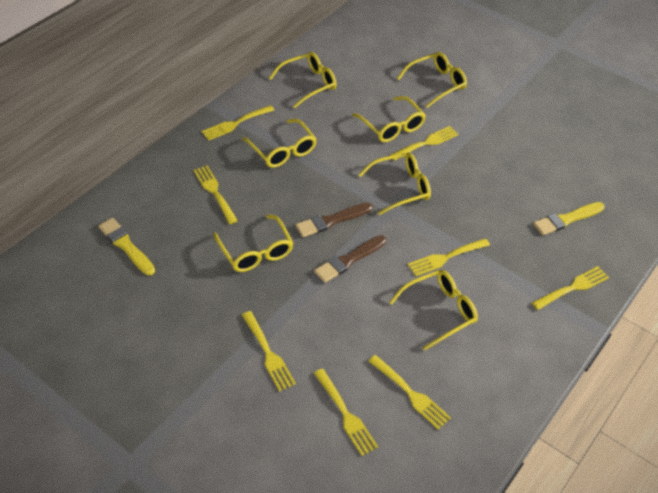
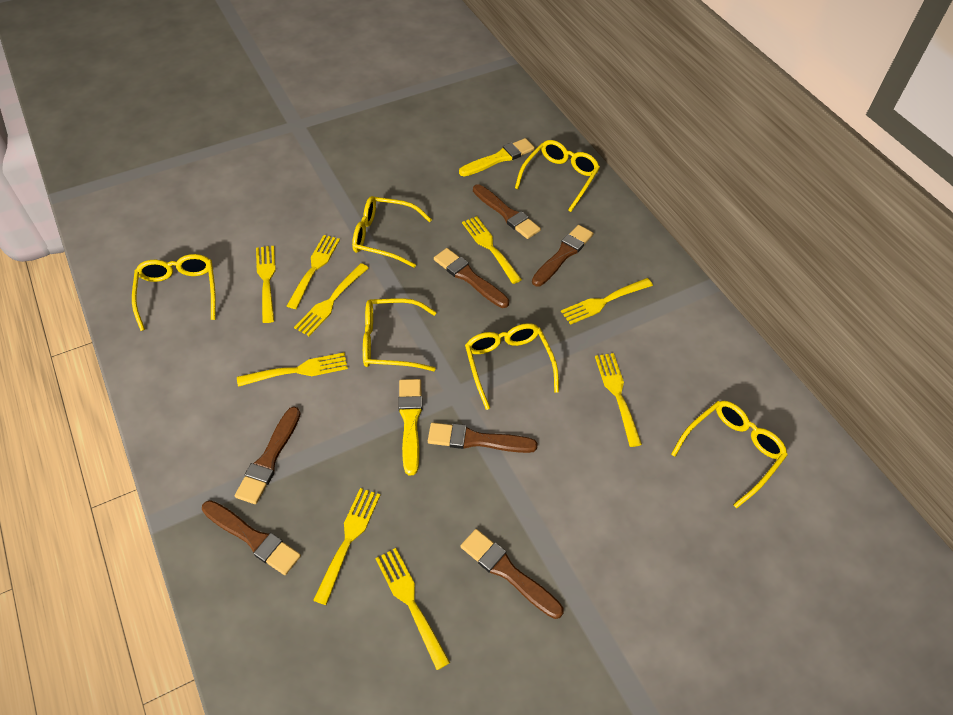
brown brush: 2 -> 7
yellow fork: 8 -> 9
yellow glasses: 7 -> 6

